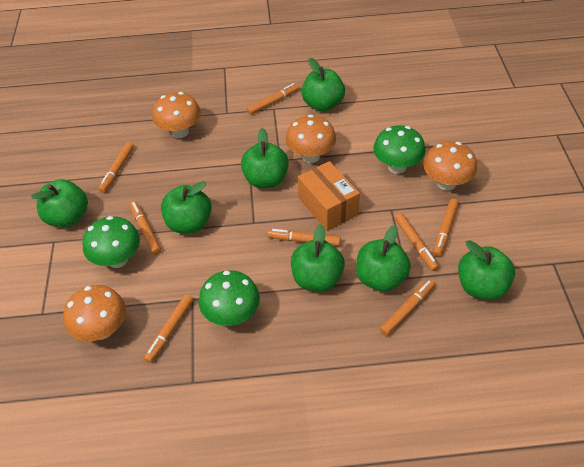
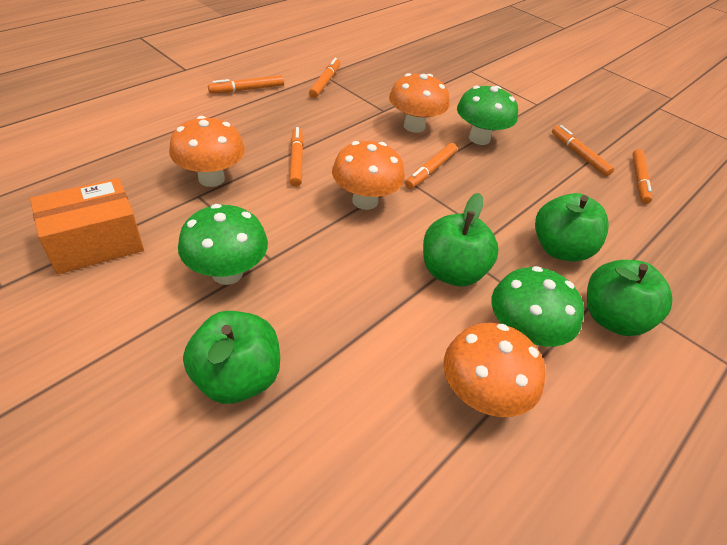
green apple: 7 -> 4
orange marker: 8 -> 6

